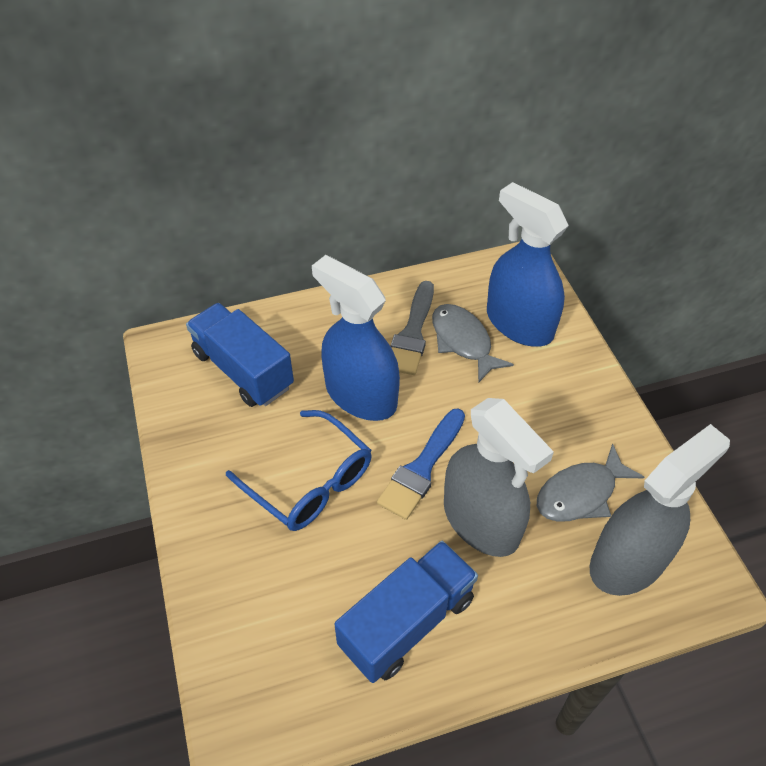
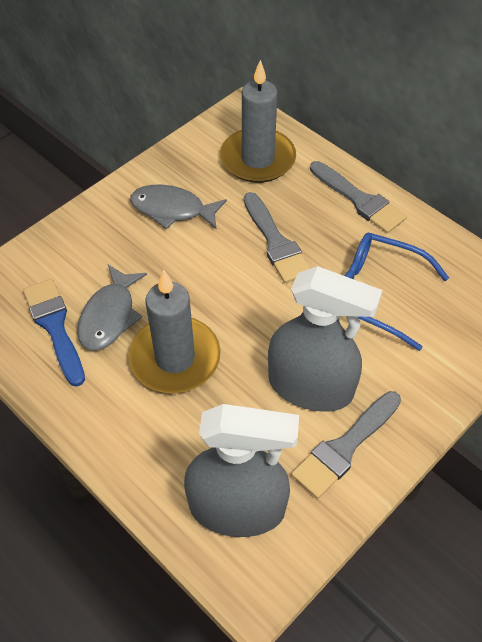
blue spray bottle: 2 -> 0
blue truck: 2 -> 0
grey brush: 1 -> 3
grey candle: 0 -> 2

